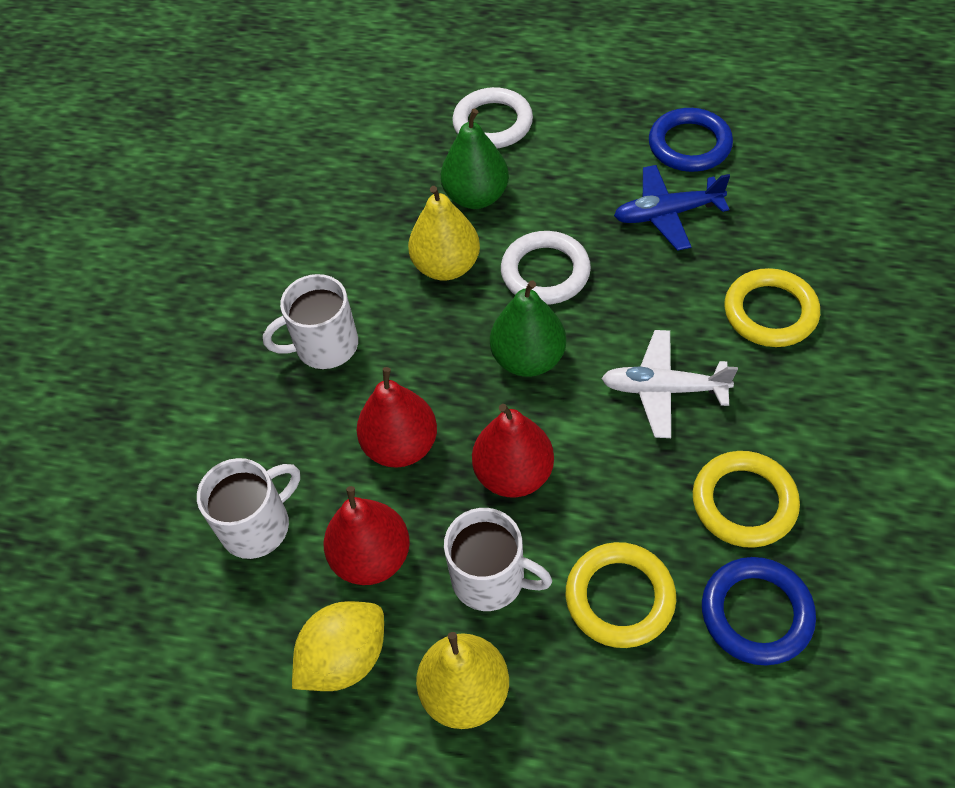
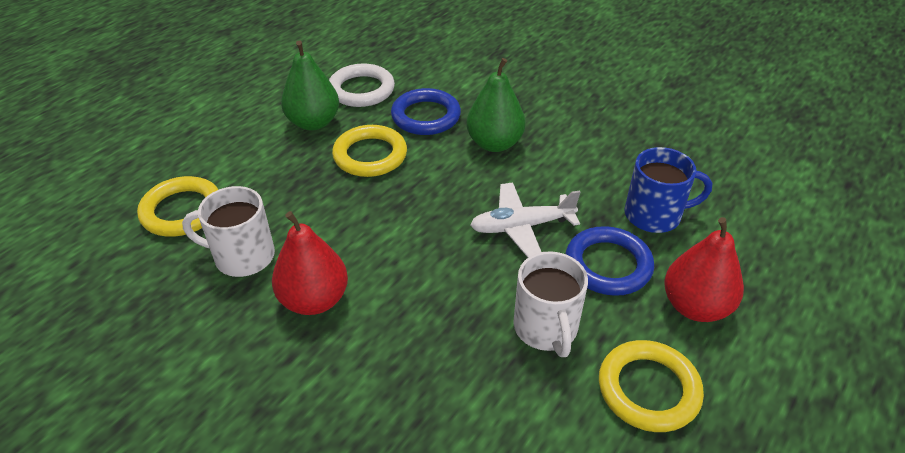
blue mug: 0 -> 1
blue plane: 1 -> 0
red pear: 3 -> 2
white mug: 3 -> 2
white ring: 2 -> 1
yellow lemon: 1 -> 0
yellow pear: 2 -> 0

